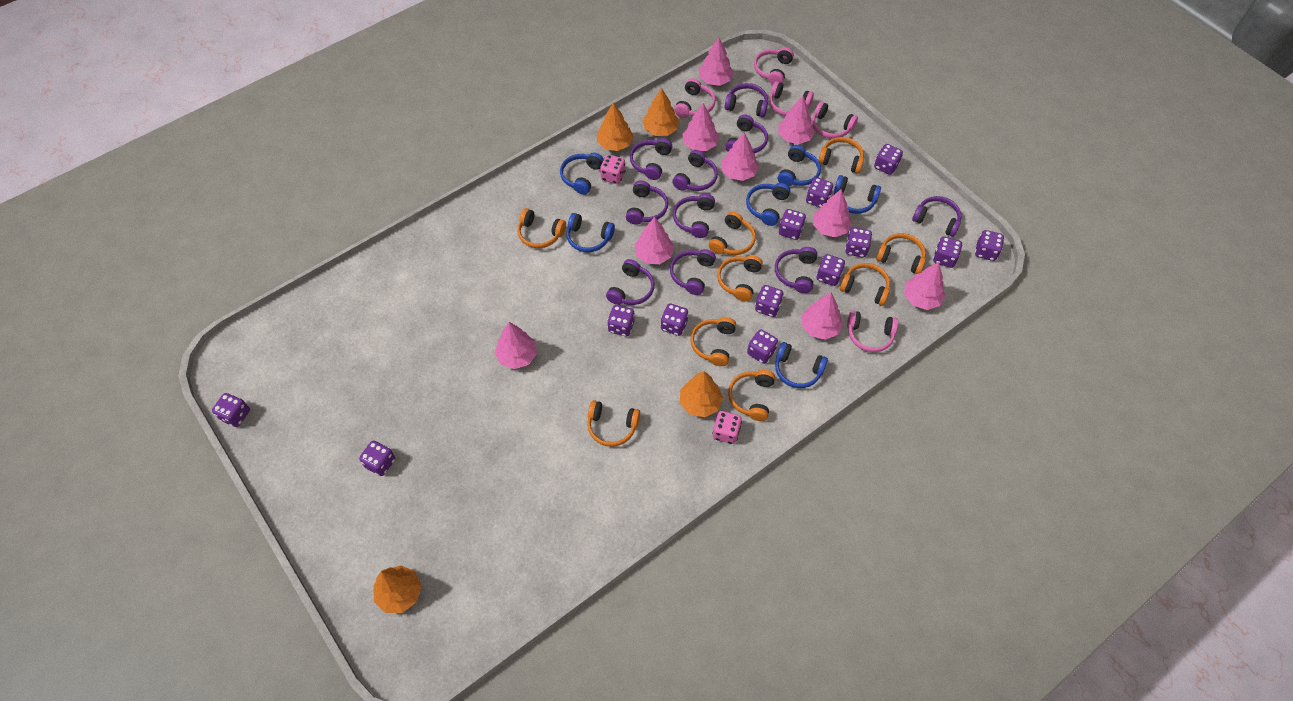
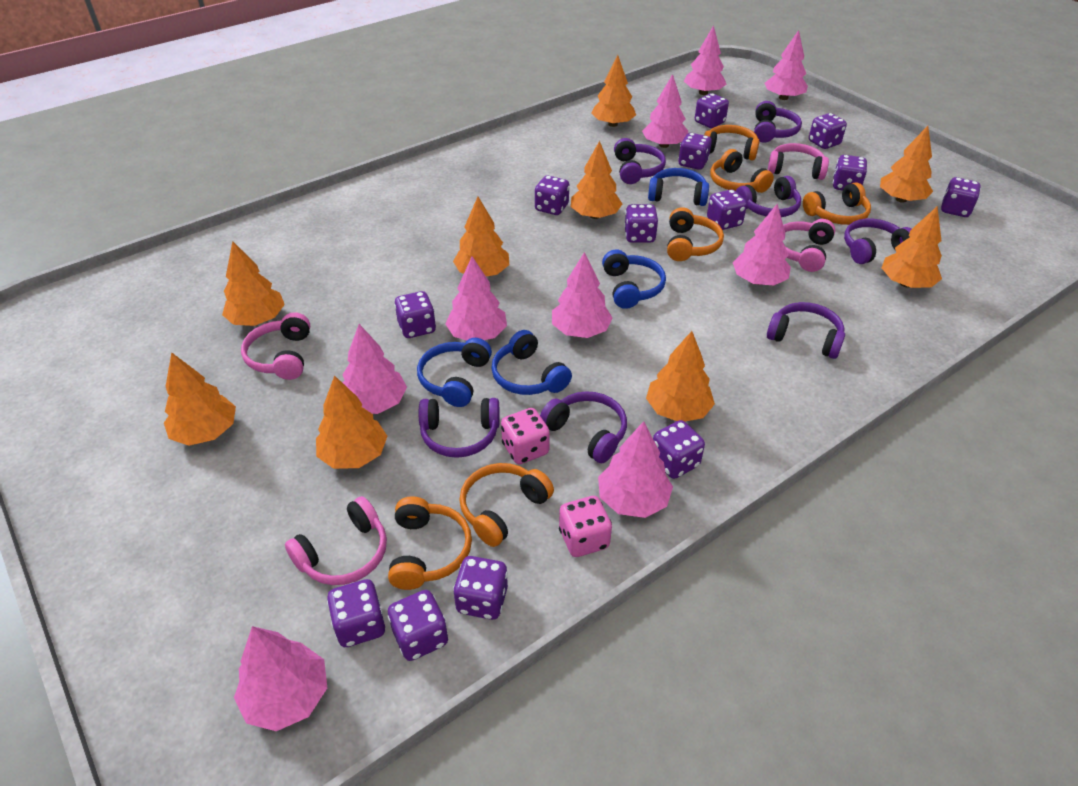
blue headphones: 6 -> 4
orange headphones: 9 -> 6
orange tree: 4 -> 9
pink headphones: 5 -> 4
purple headphones: 10 -> 7

